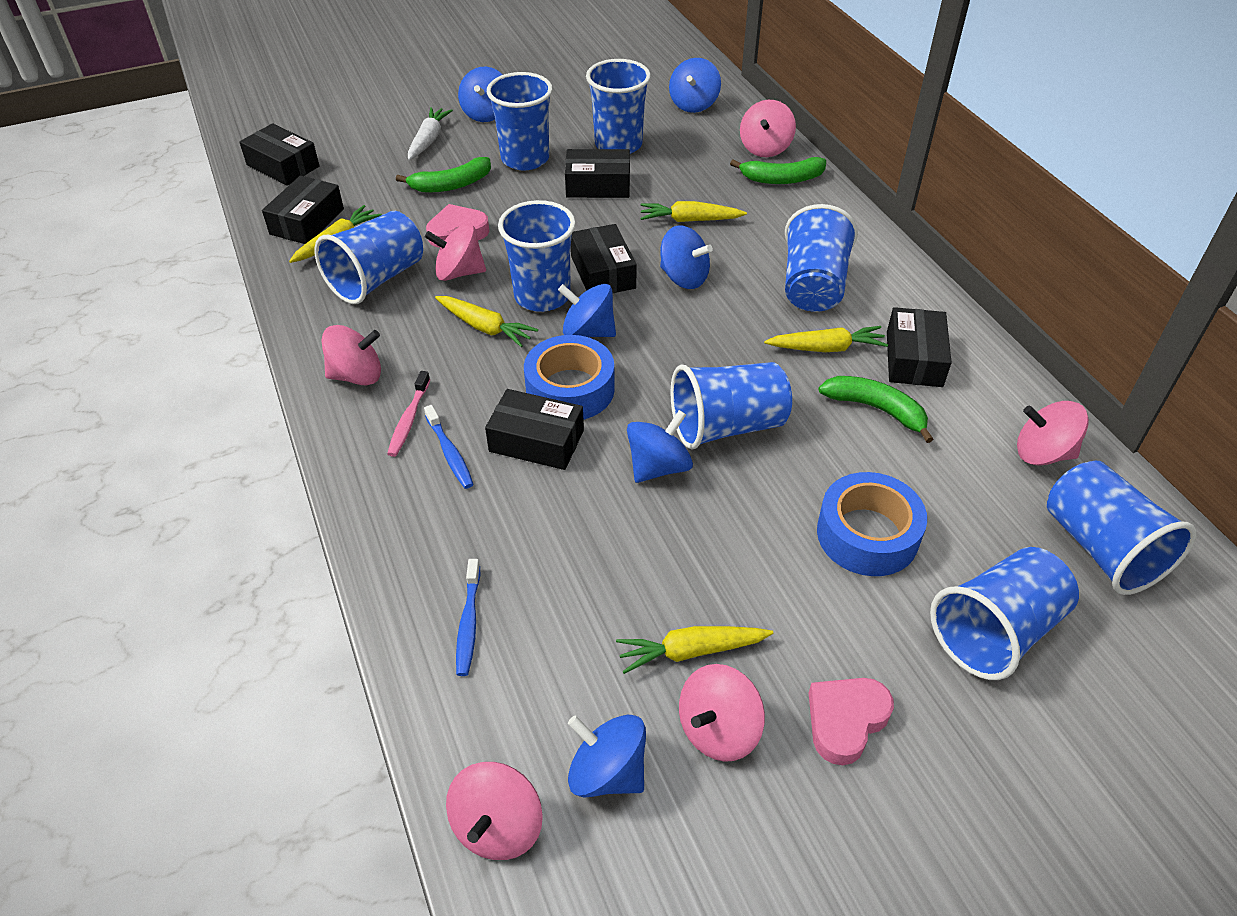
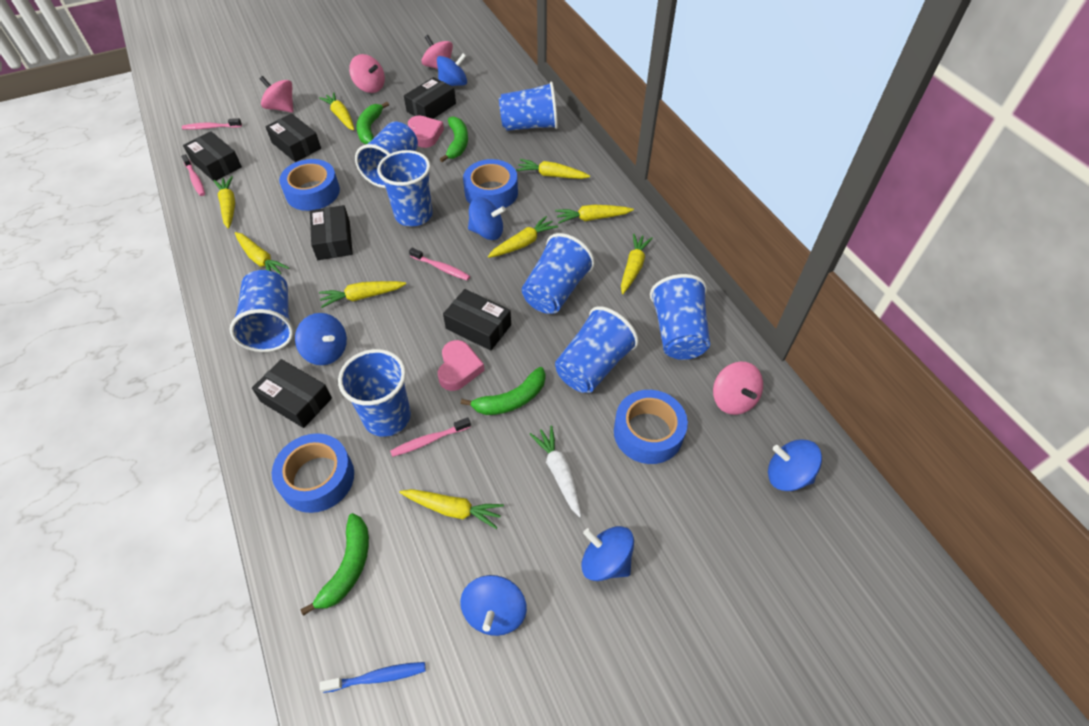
blue tape: 2 -> 4
blue toothbrush: 2 -> 1
green banana: 3 -> 4
pink spinning top: 6 -> 4
pink toothbrush: 1 -> 4
yellow carrot: 5 -> 9

